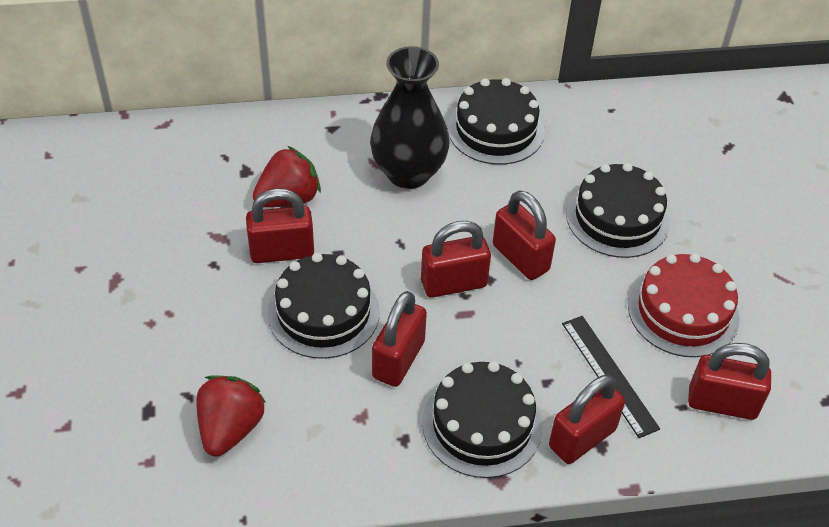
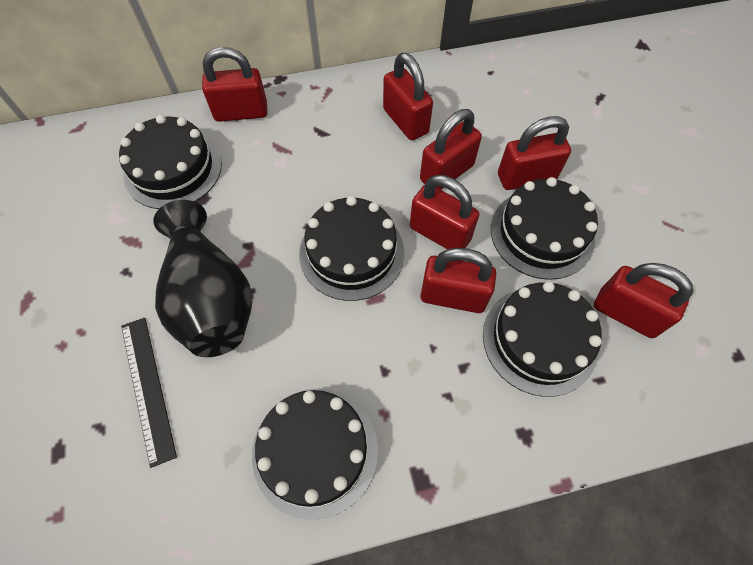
black cake: 4 -> 5
red cake: 1 -> 0
red padlock: 6 -> 7
red strawberry: 2 -> 0

